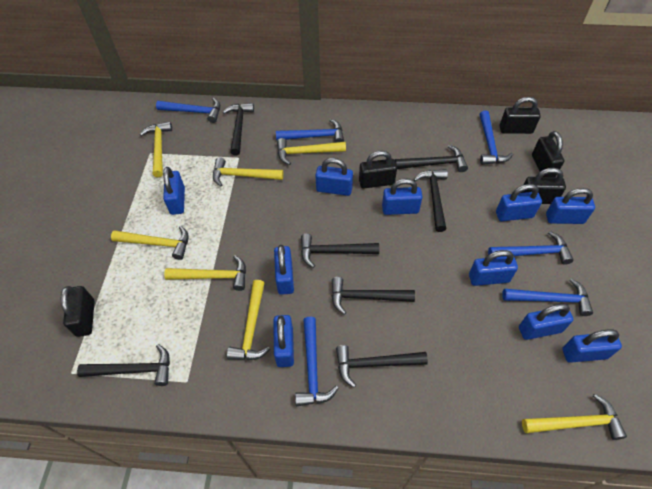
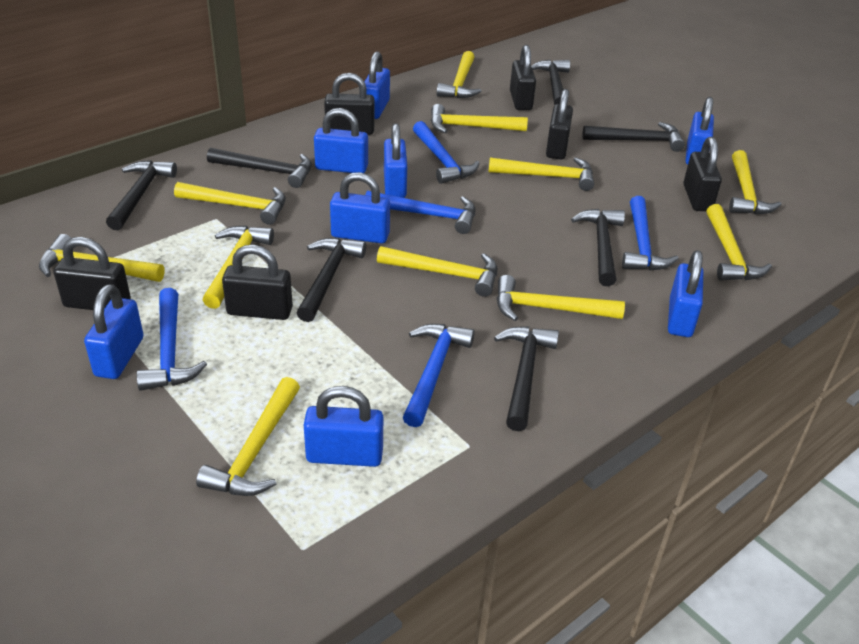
black padlock: 5 -> 6
blue hammer: 6 -> 5
blue padlock: 10 -> 8
yellow hammer: 7 -> 11

